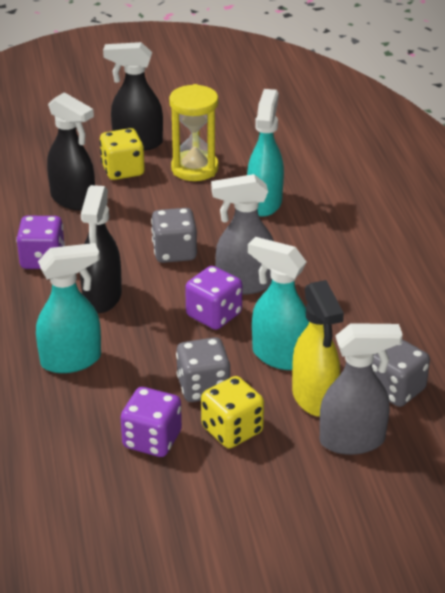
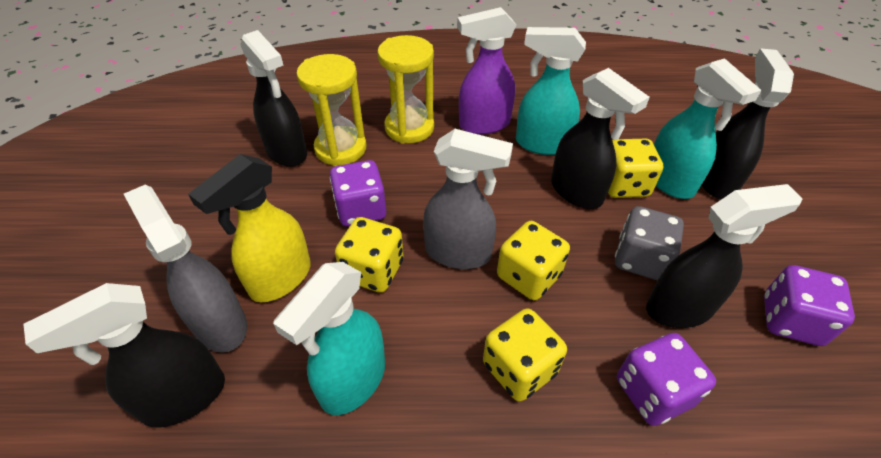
black spray bottle: 3 -> 5
grey dice: 3 -> 1
purple spray bottle: 0 -> 1
yellow dice: 2 -> 4
yellow hourglass: 1 -> 2

